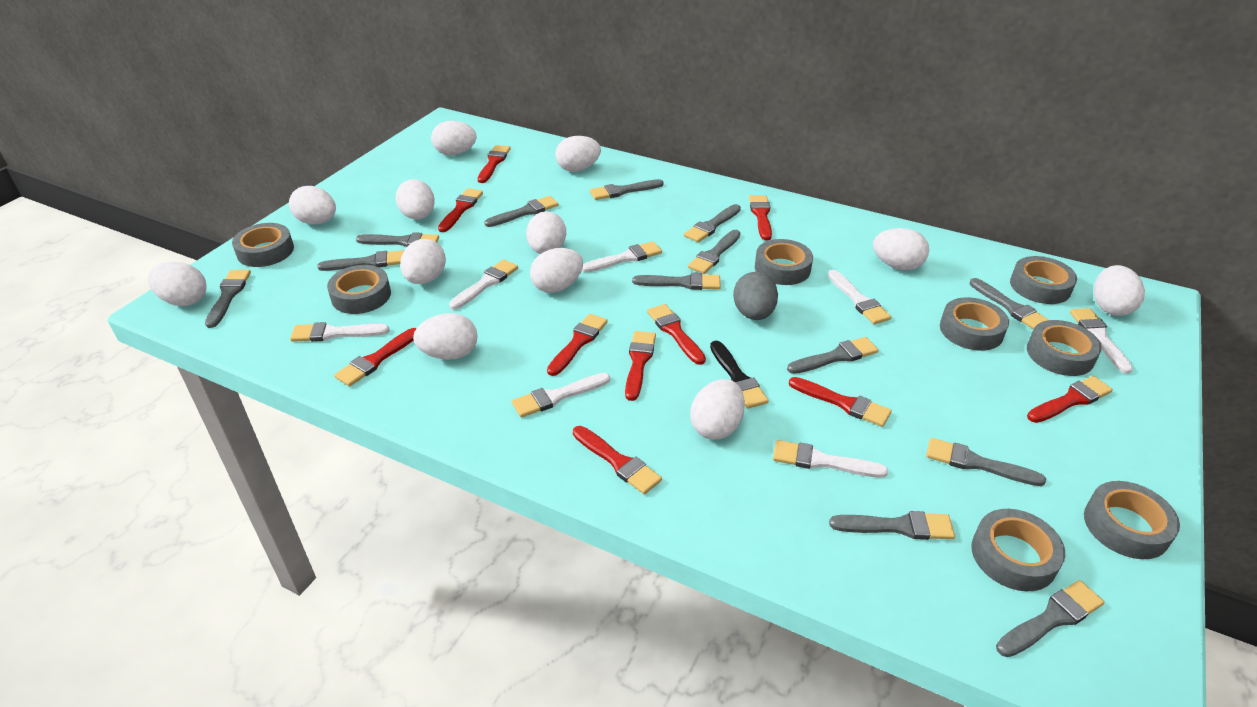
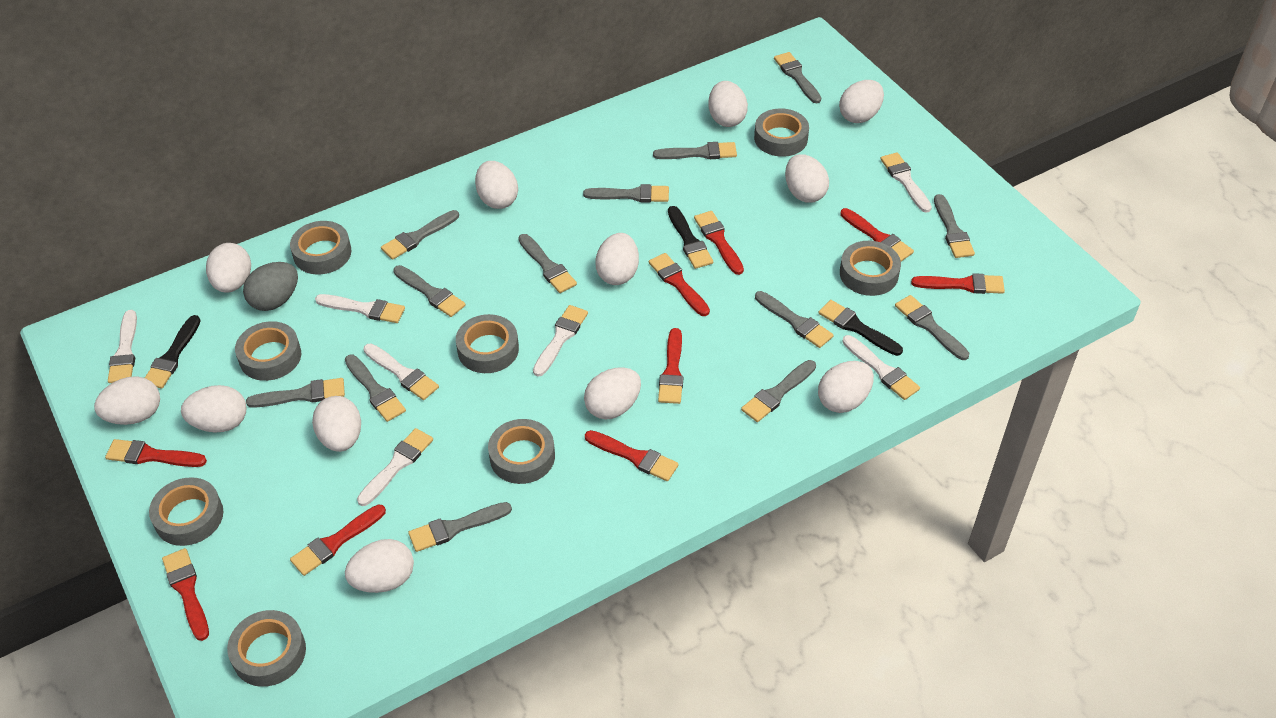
black brush: 1 -> 3
red brush: 10 -> 9

